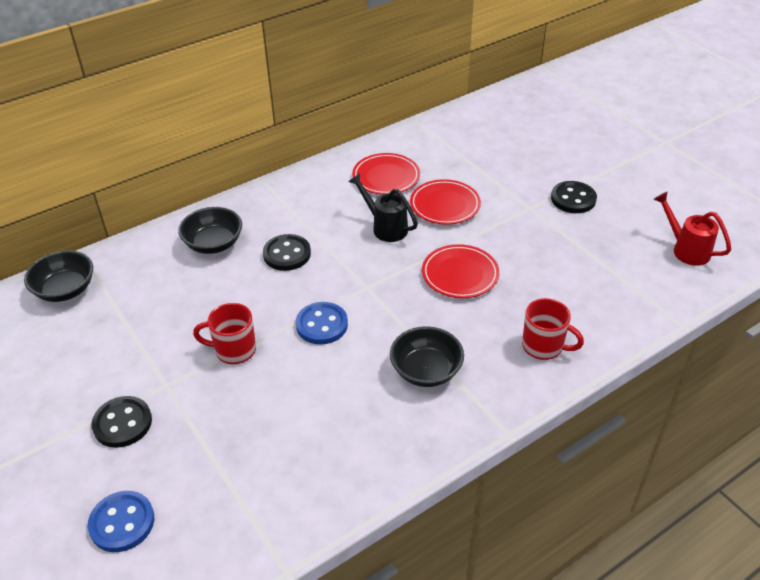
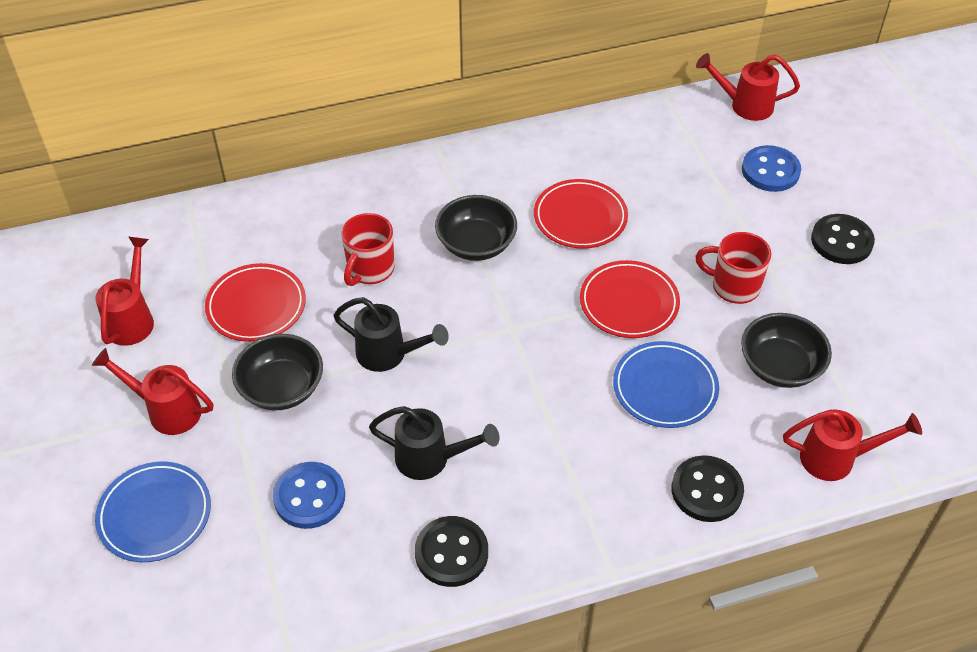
black watering can: 1 -> 2
blue plate: 0 -> 2
red watering can: 1 -> 4

